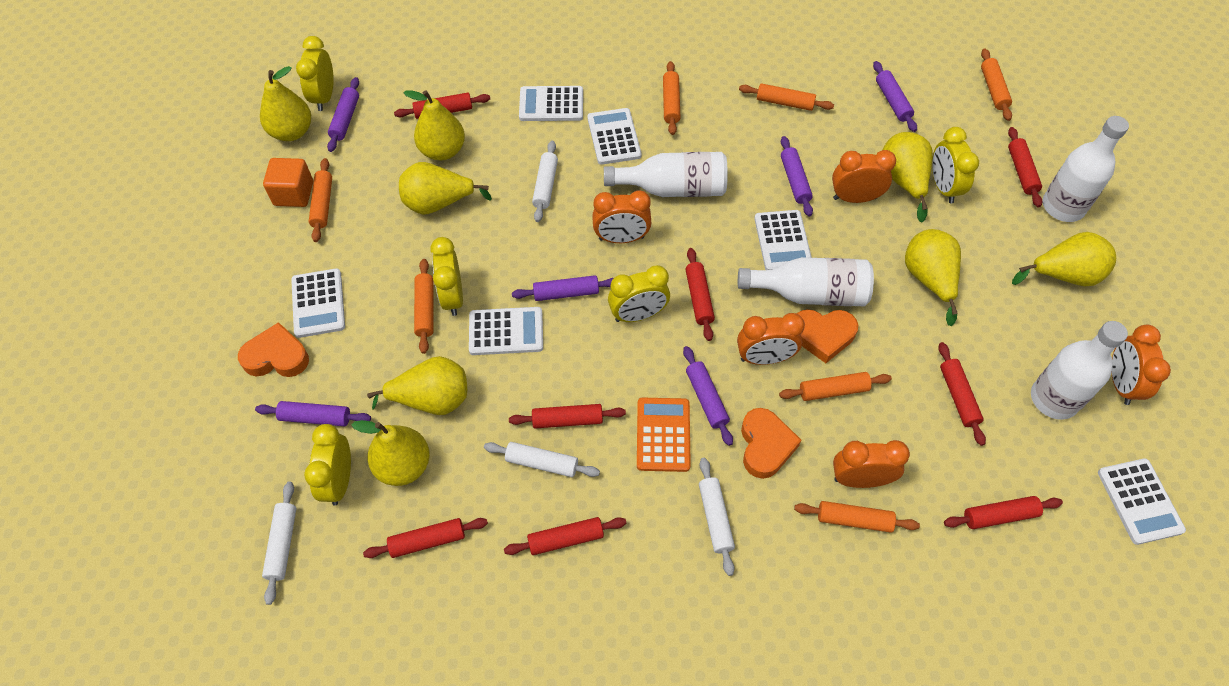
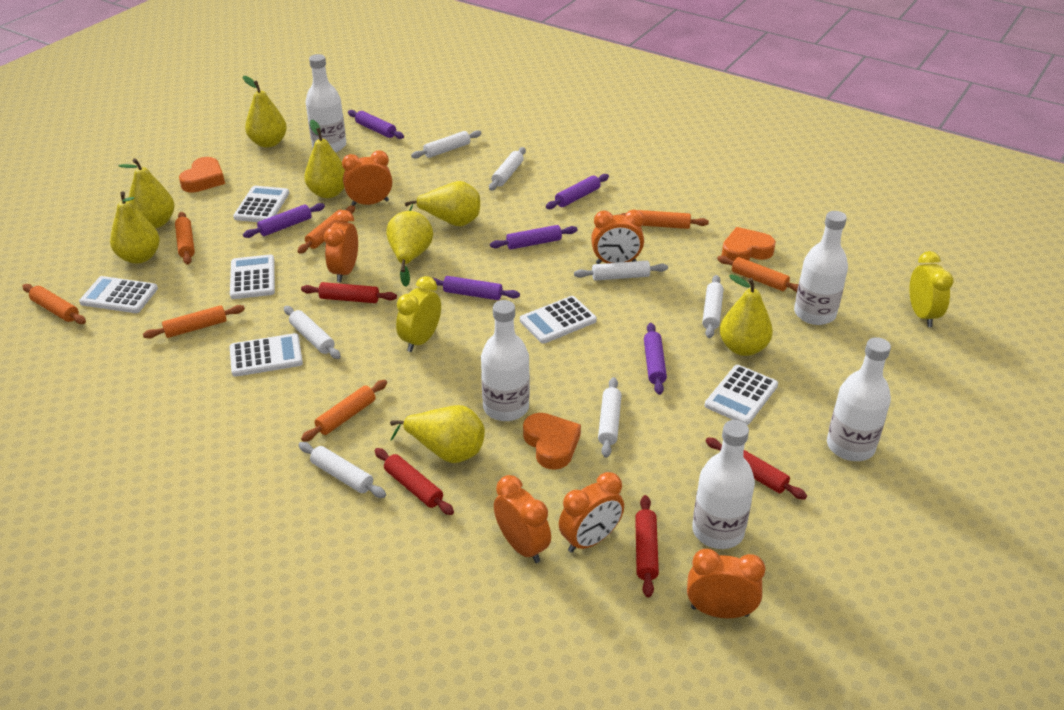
orange calculator: 1 -> 0
orange clock: 5 -> 6
orange cube: 1 -> 0
red rolling pin: 8 -> 4
white bottle: 4 -> 5
white rolling pin: 4 -> 7
yellow clock: 5 -> 2

